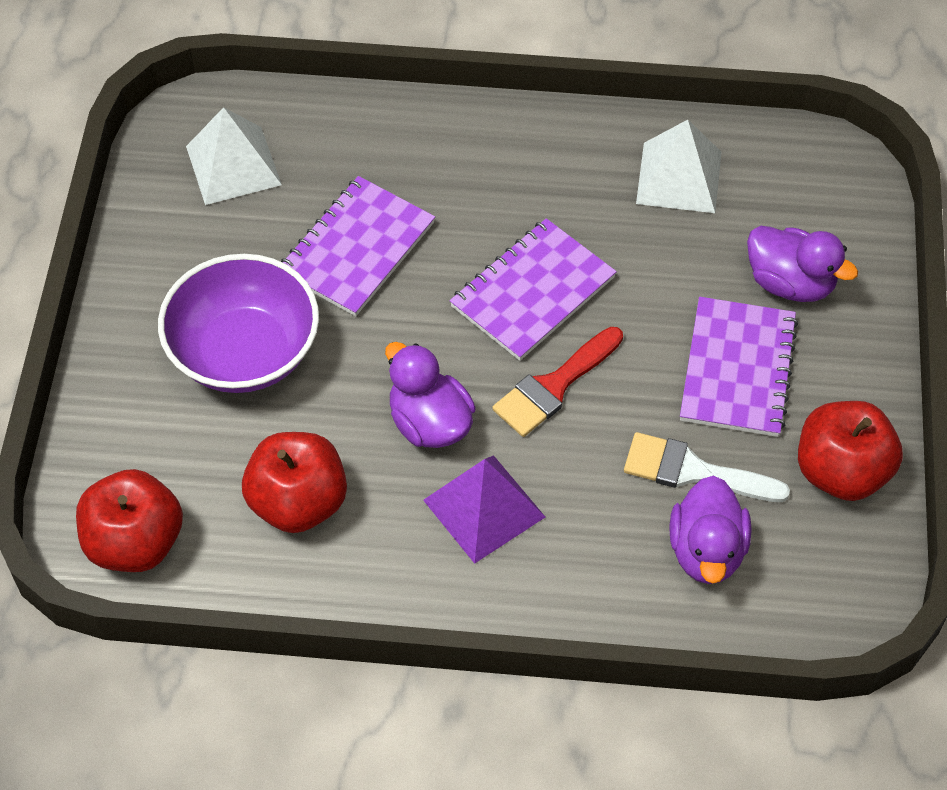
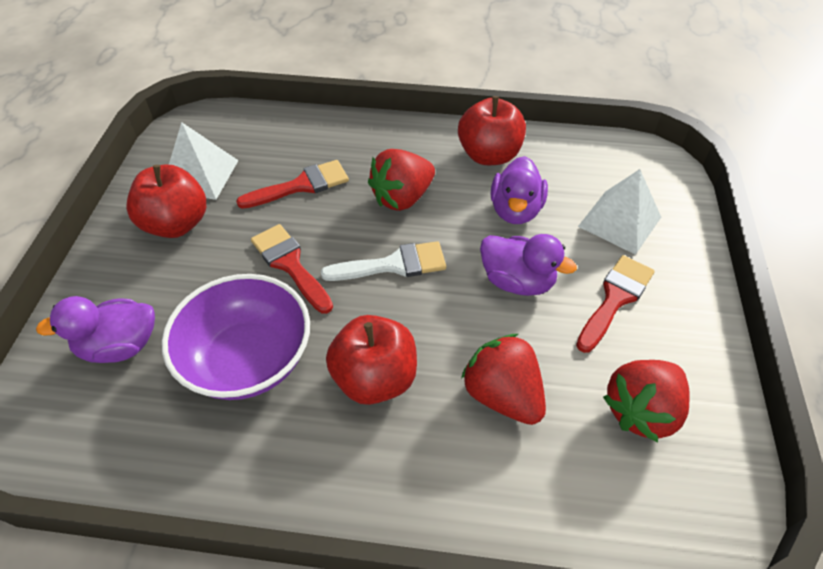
purple notebook: 3 -> 0
purple pyramid: 1 -> 0
red brush: 1 -> 3
red strawberry: 0 -> 3

